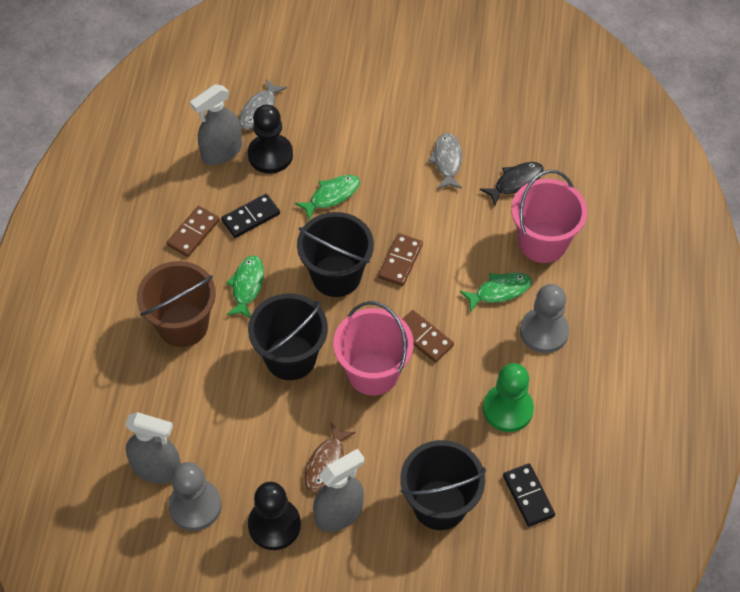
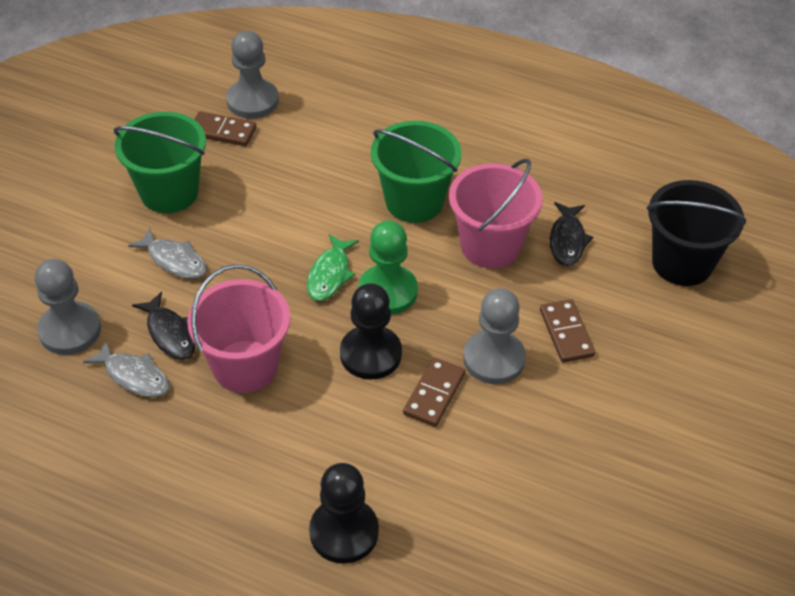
black bucket: 3 -> 1
black domino: 2 -> 0
black fish: 1 -> 2
brown bucket: 1 -> 0
brown fish: 1 -> 0
green bucket: 0 -> 2
green fish: 3 -> 1
grey pawn: 2 -> 3
grey spray bottle: 3 -> 0

